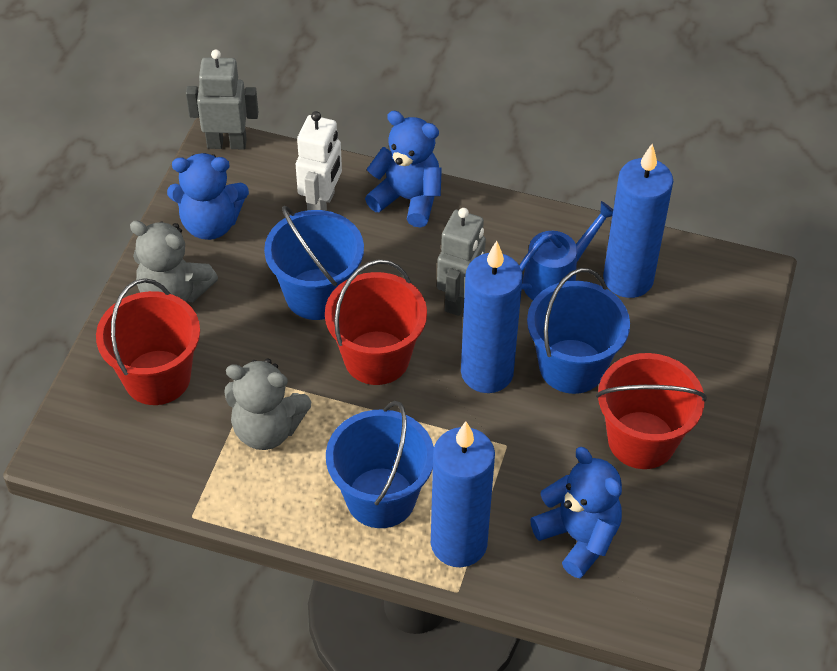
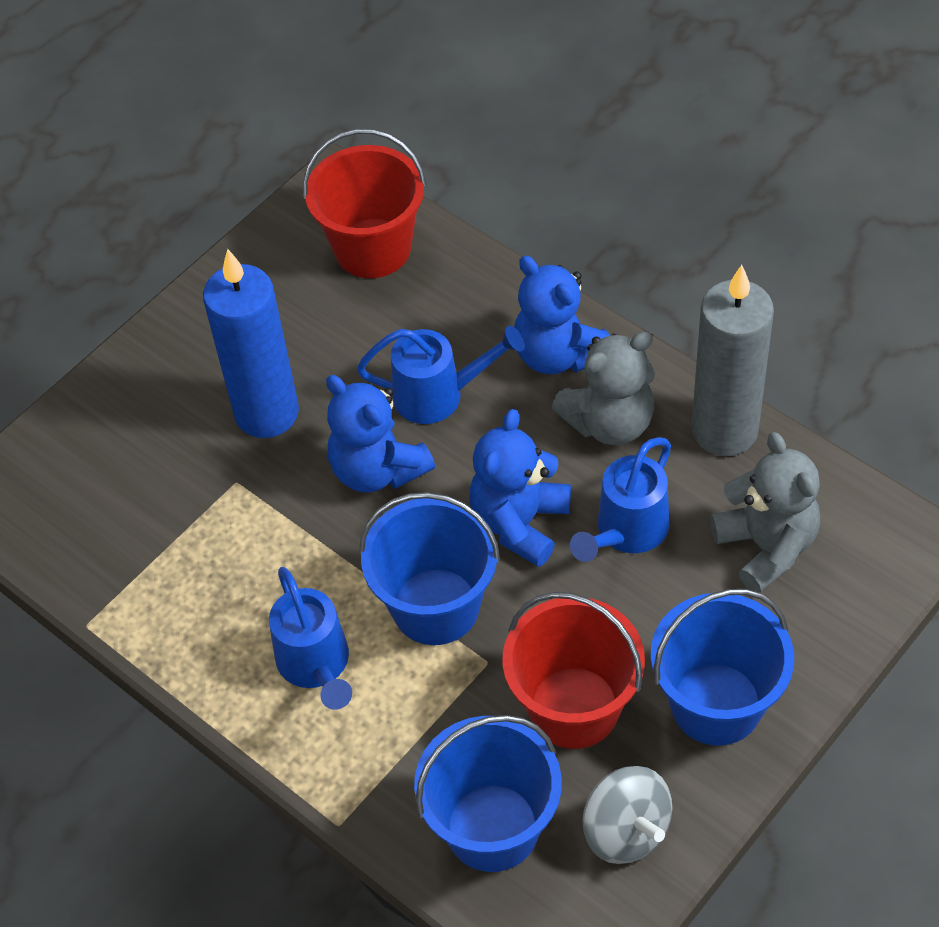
blue candle: 3 -> 1
blue watering can: 1 -> 3
grey candle: 0 -> 1
grey robot: 2 -> 0
grey spinning top: 0 -> 1
red bucket: 3 -> 2
white robot: 1 -> 0

